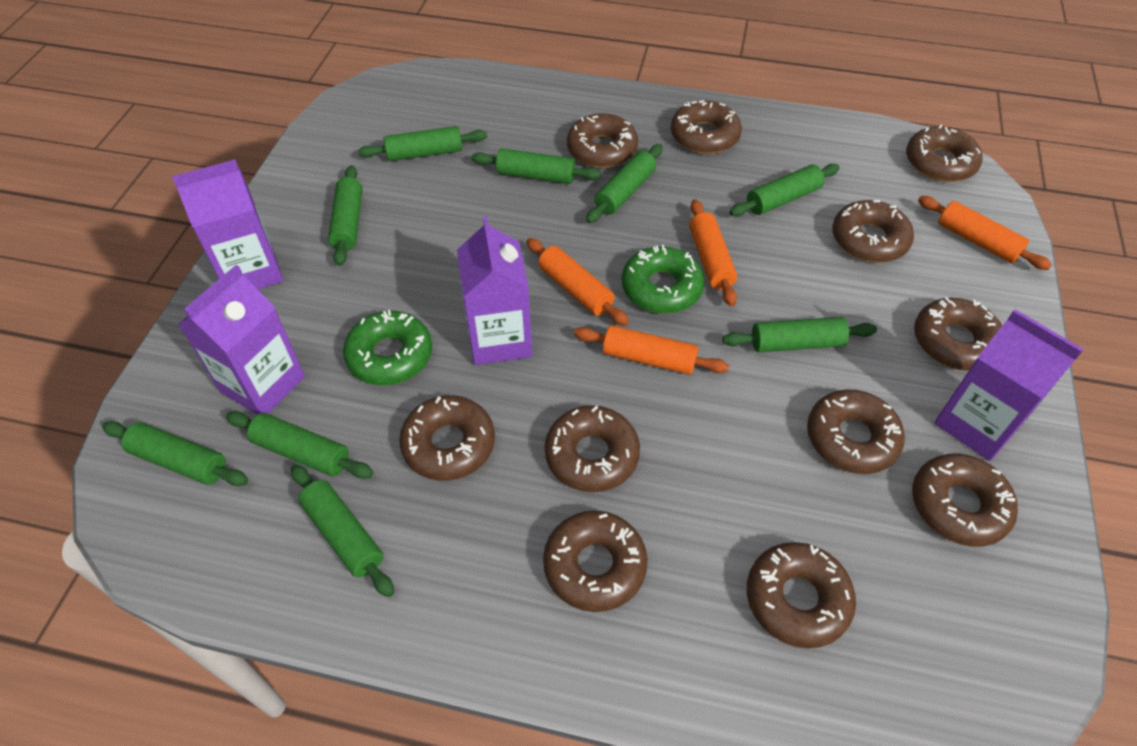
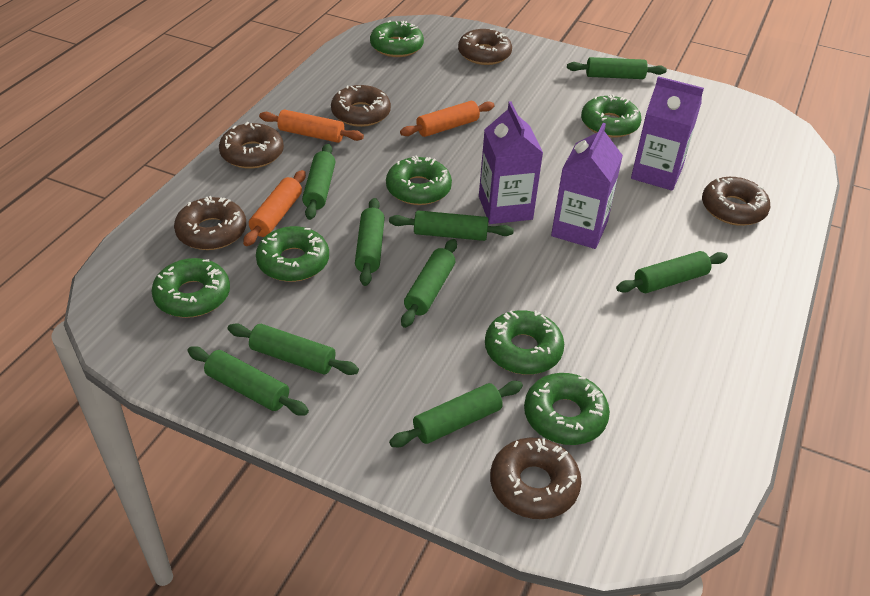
brown donut: 11 -> 6
green donut: 2 -> 7
orange rolling pin: 4 -> 3
purple carton: 4 -> 3

